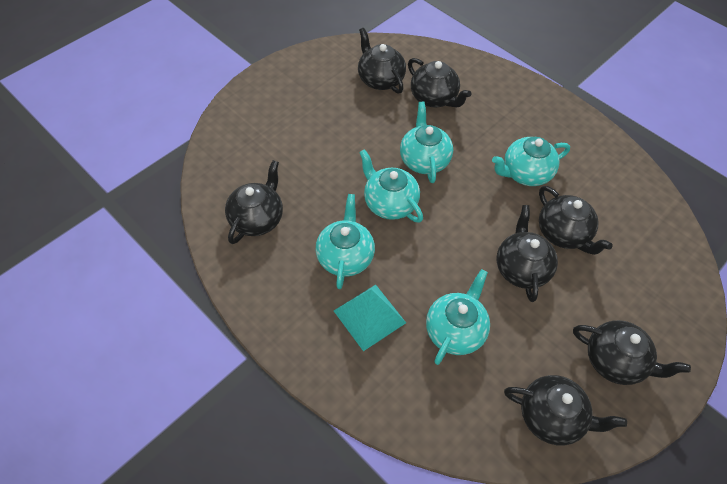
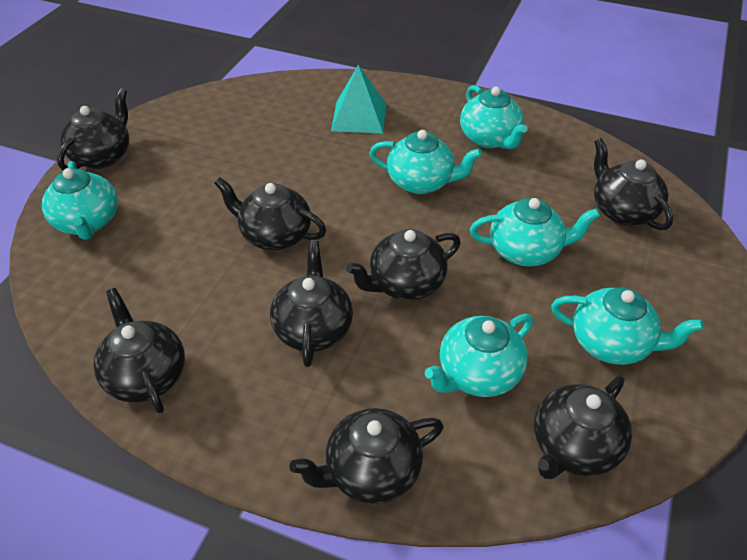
black teapot: 7 -> 8
turquoise teapot: 5 -> 6

